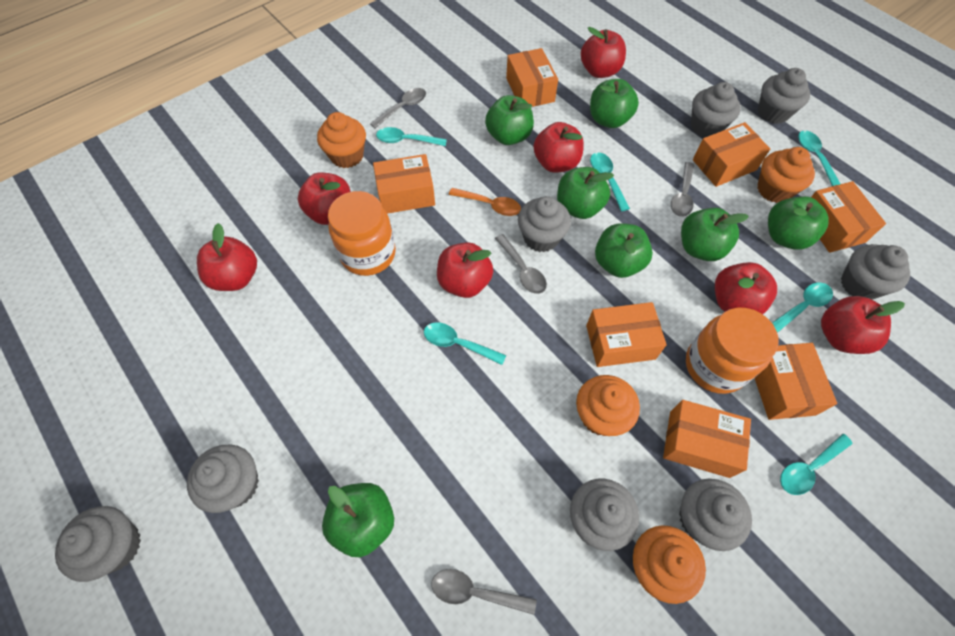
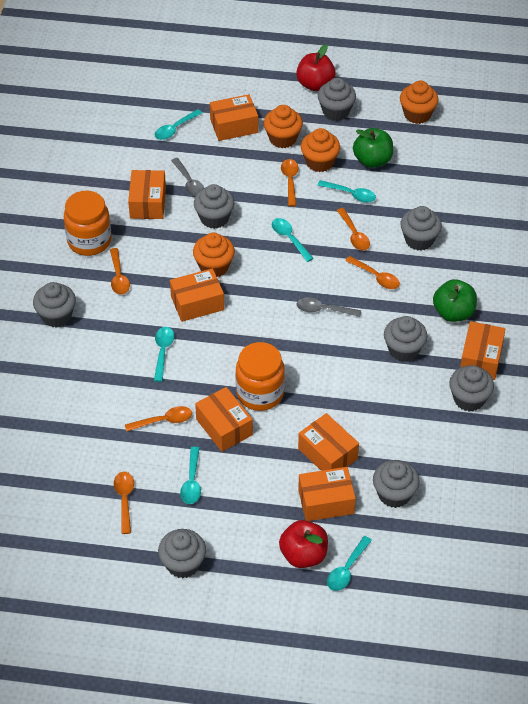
green apple: 7 -> 2
grey spoon: 4 -> 2
orange spoon: 1 -> 6
red apple: 7 -> 2

